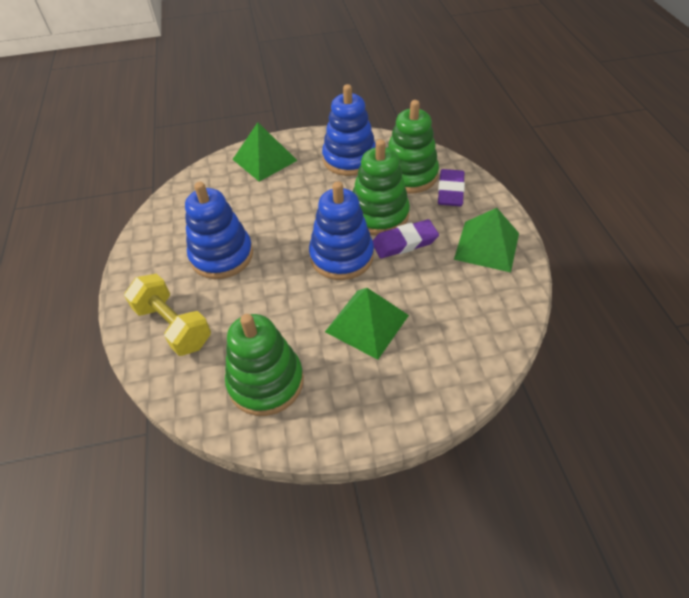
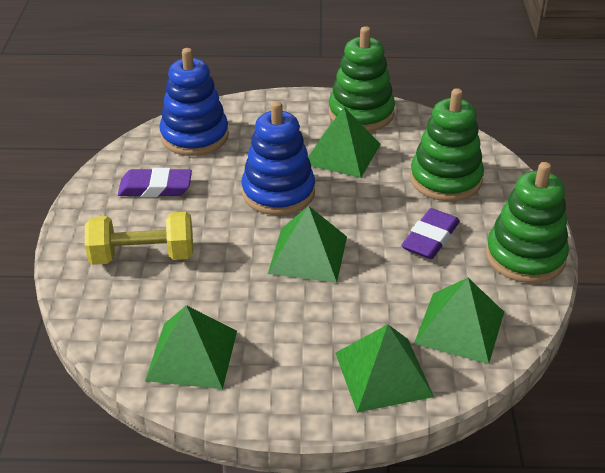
blue stacking toy: 3 -> 2
green pyramid: 3 -> 5

